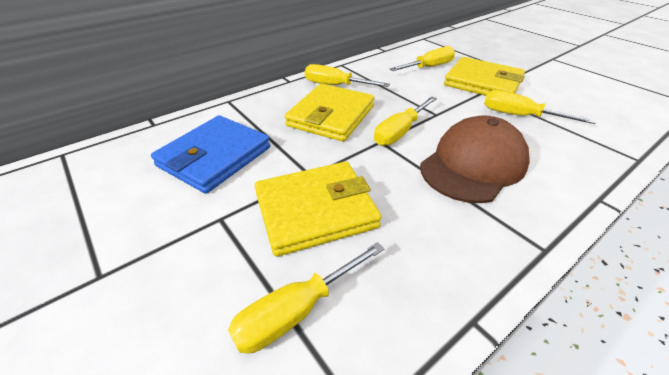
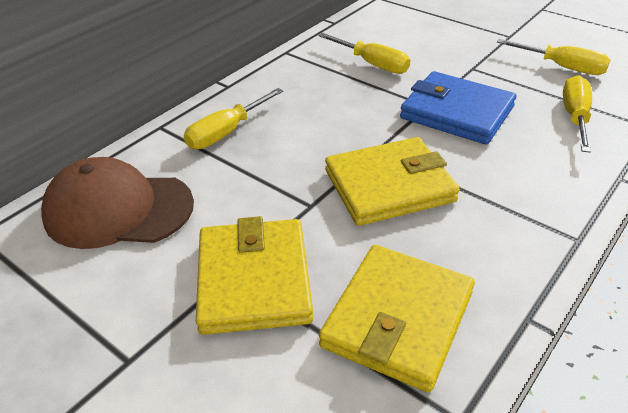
yellow screwdriver: 5 -> 4

